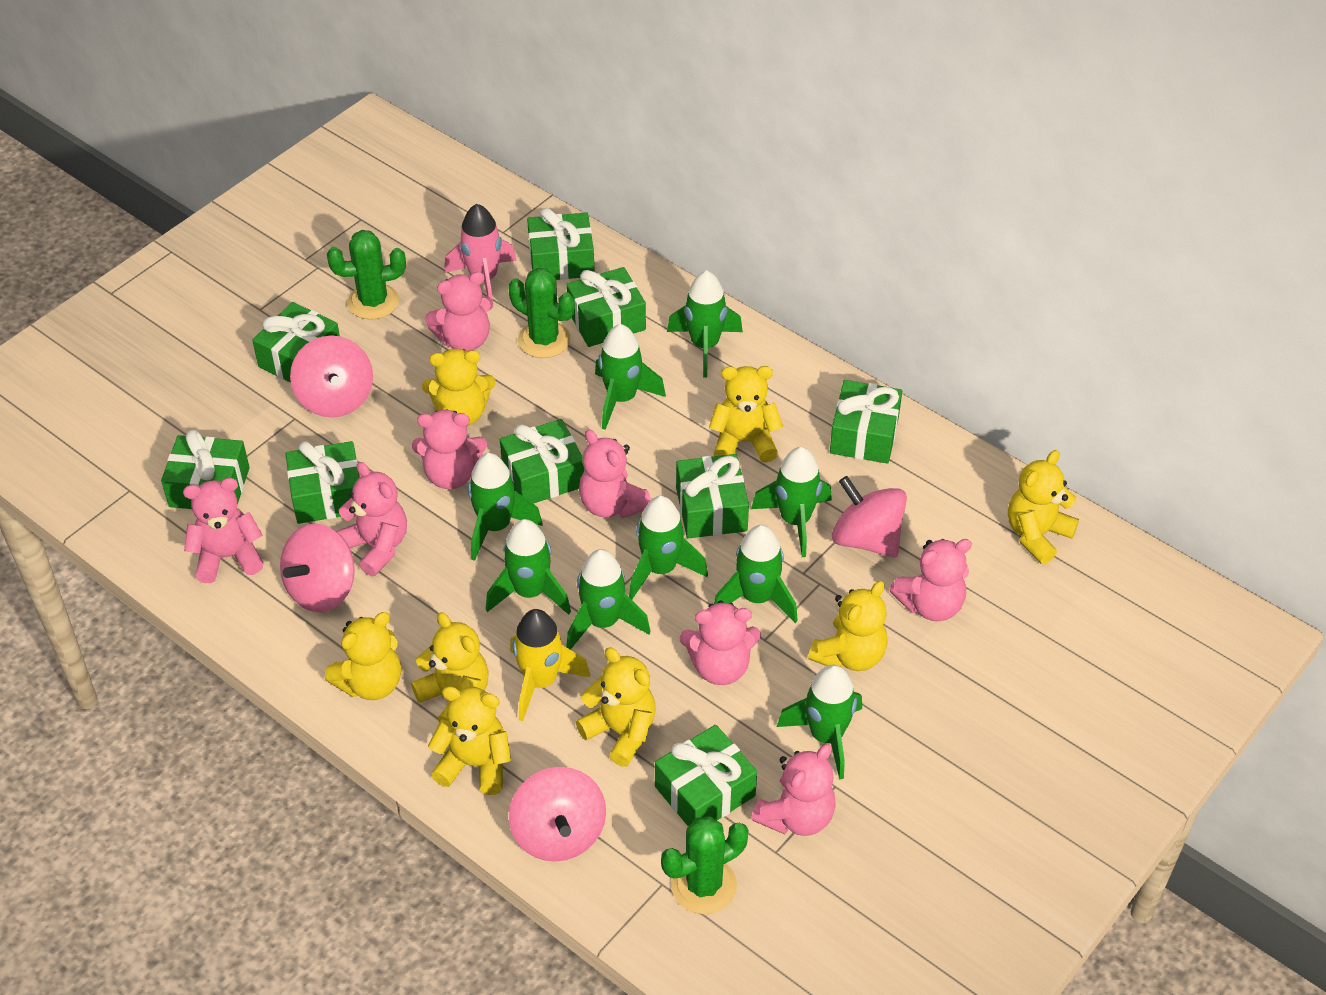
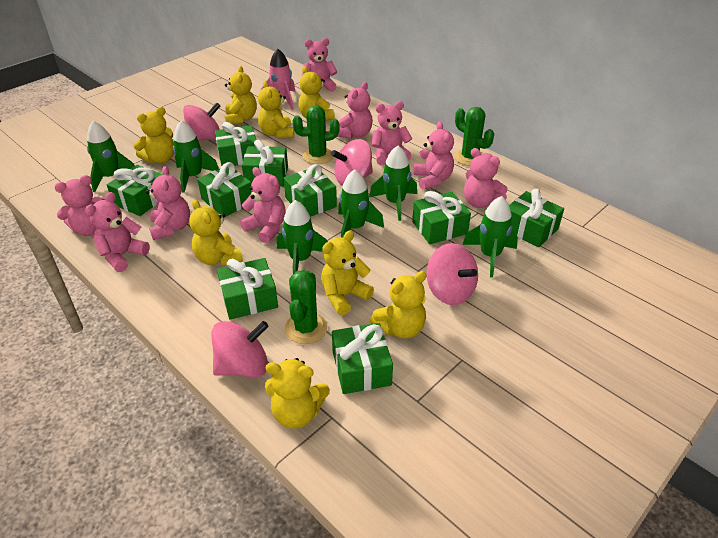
green rocket: 9 -> 6
pink teddy bear: 8 -> 9
yellow rocket: 1 -> 0

